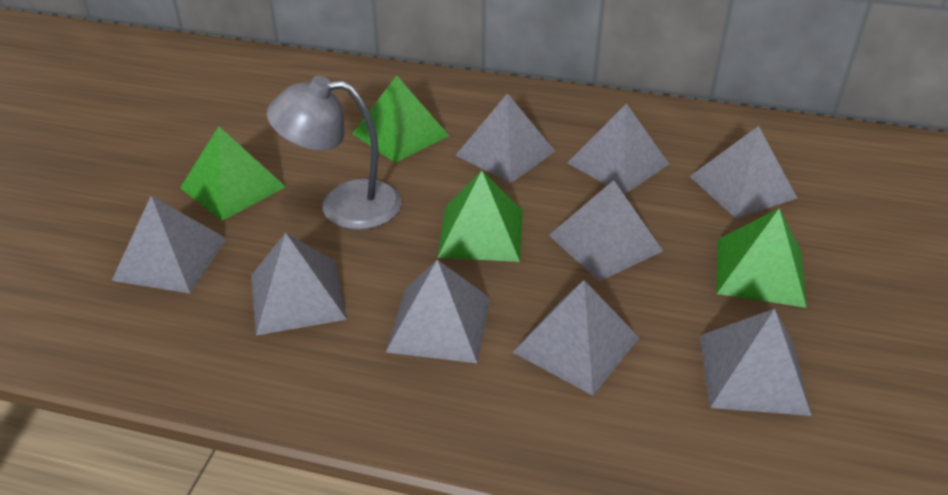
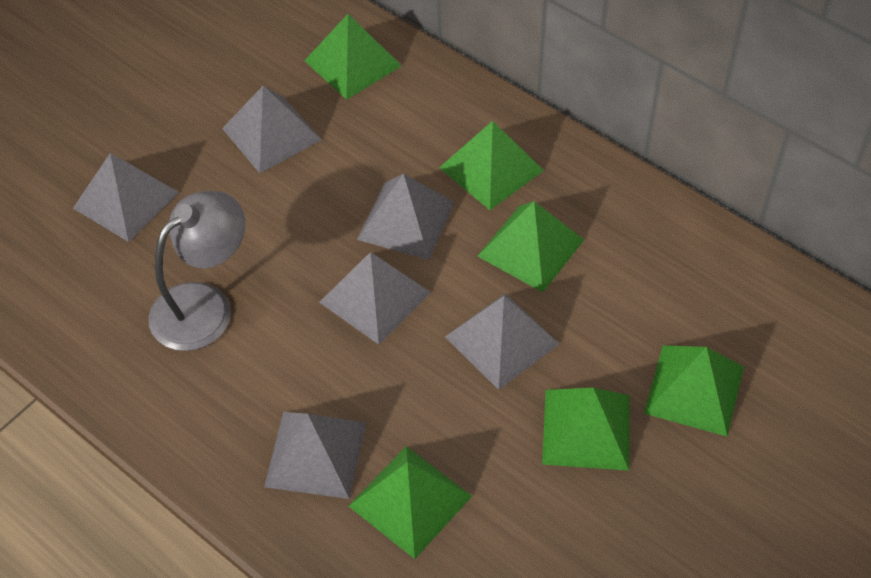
green pyramid: 4 -> 6
grey pyramid: 9 -> 6

